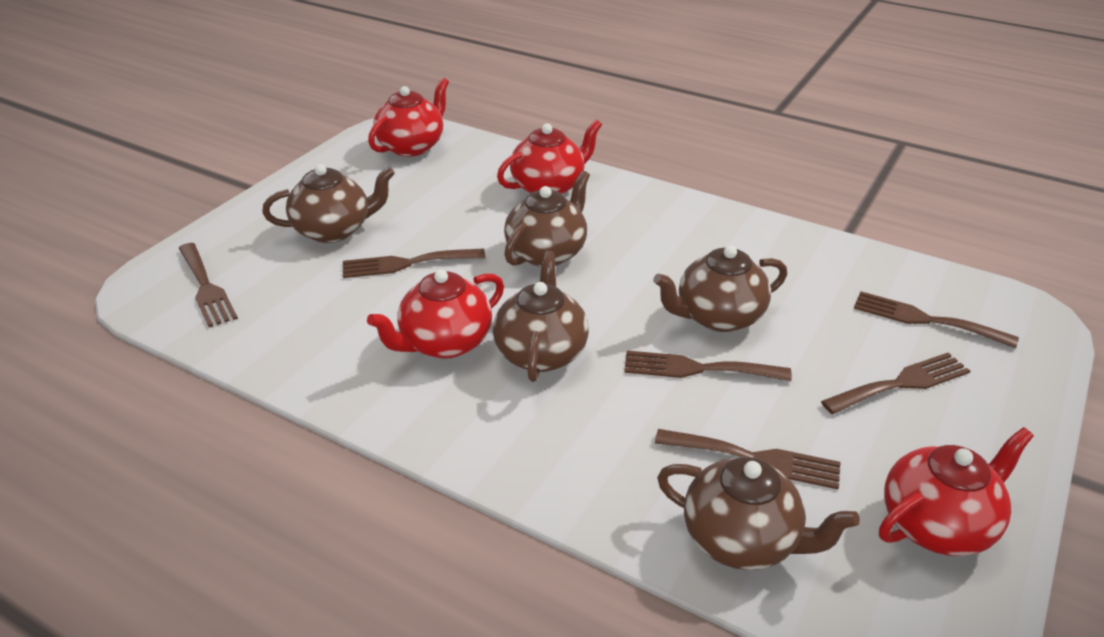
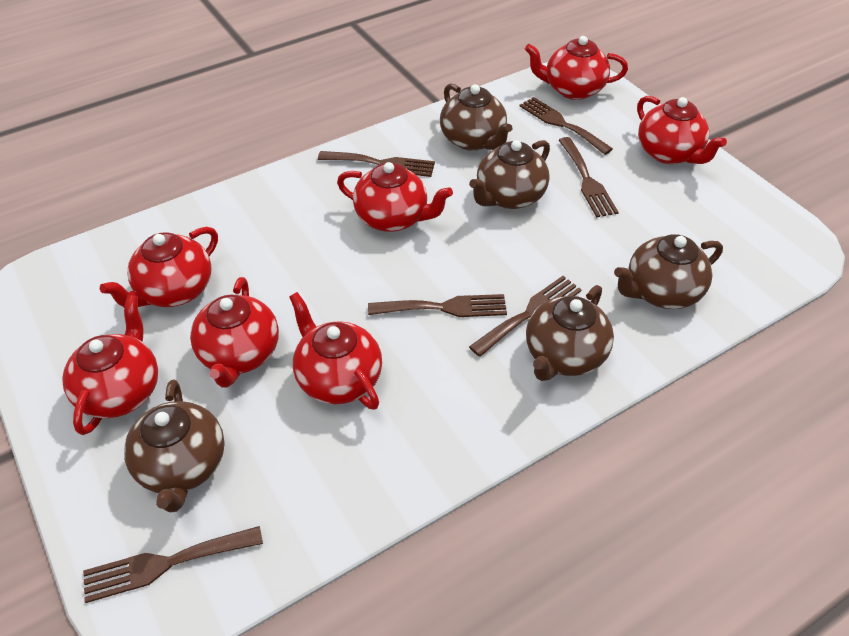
red teapot: 4 -> 7

